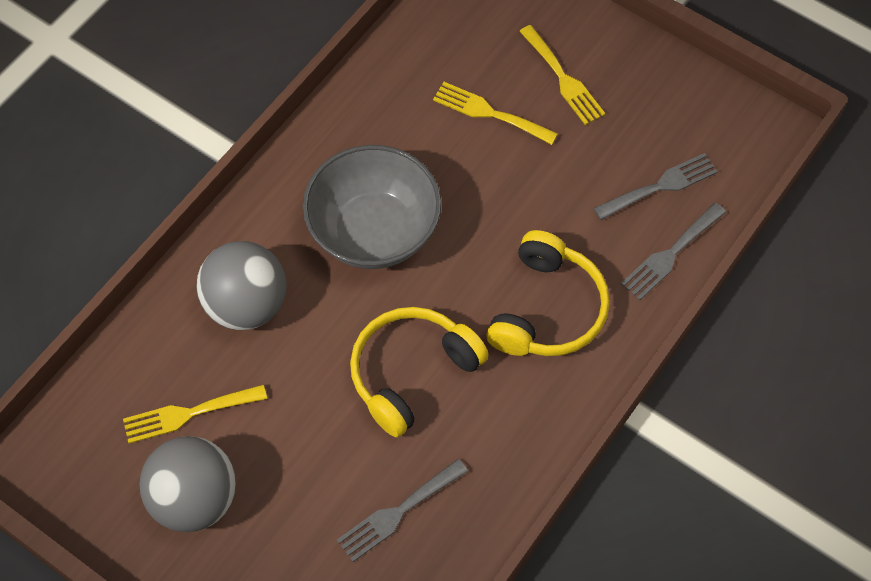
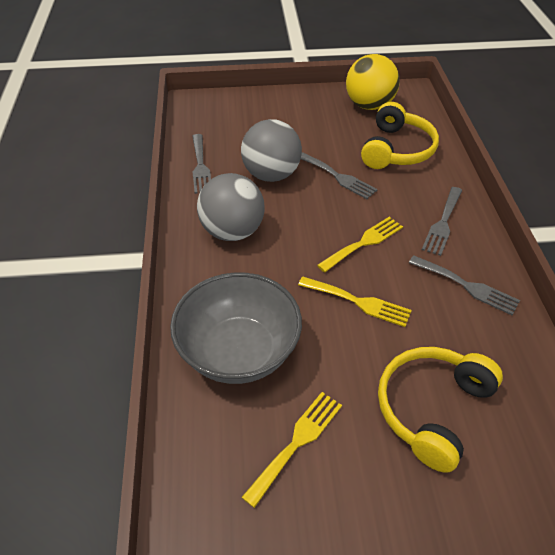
grey fork: 3 -> 4
yellow ball: 0 -> 1

